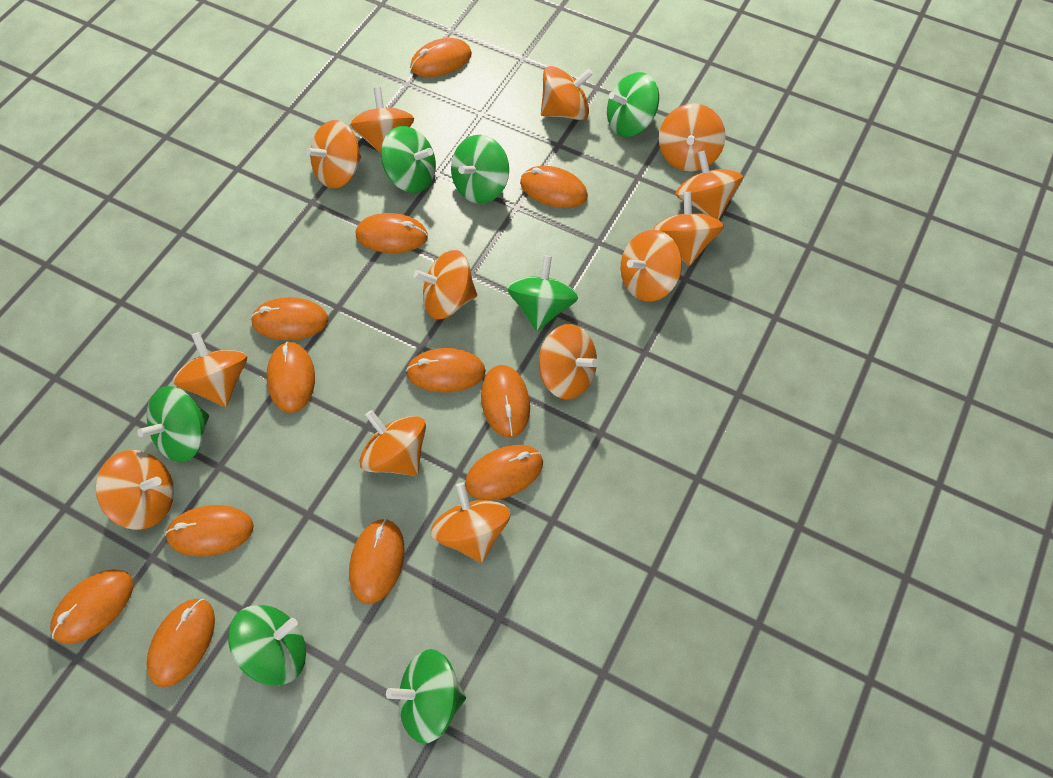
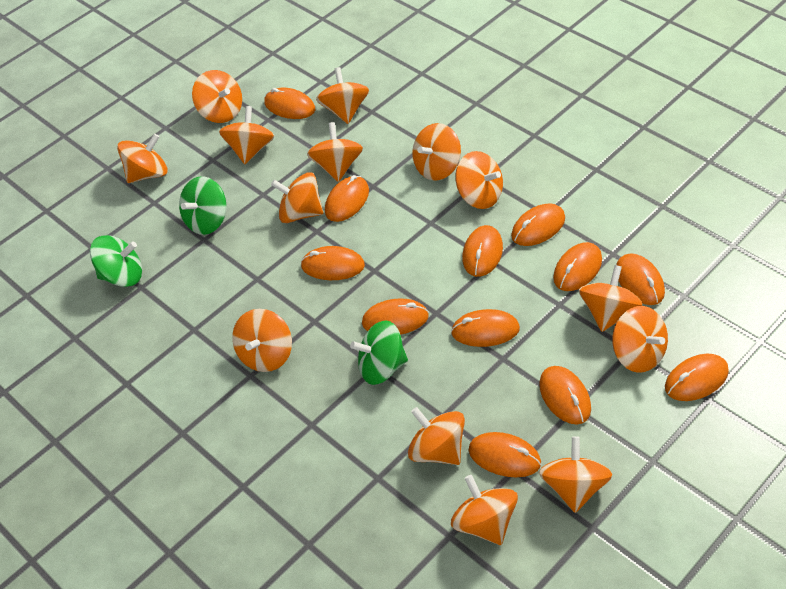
green spinning top: 7 -> 3
orange spinning top: 13 -> 14

